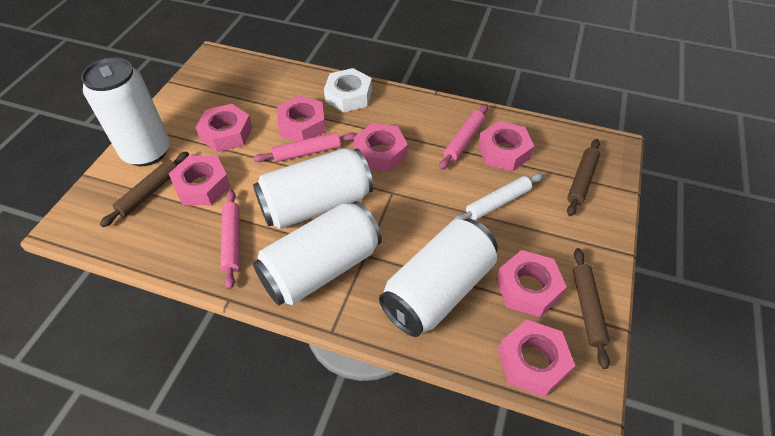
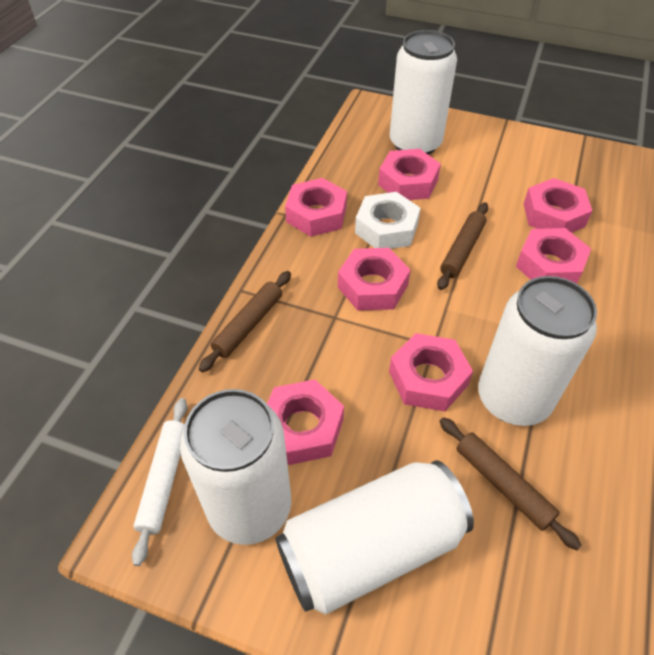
pink rolling pin: 3 -> 0

